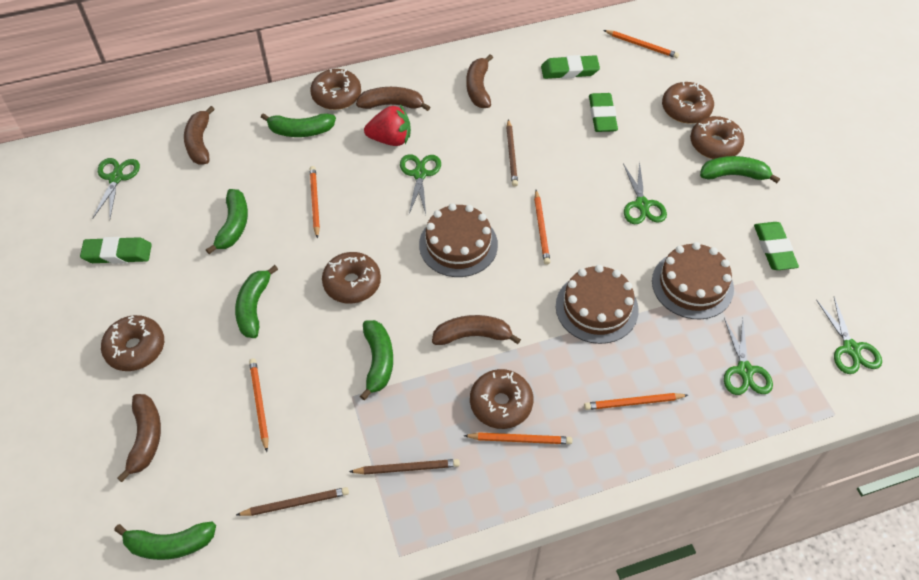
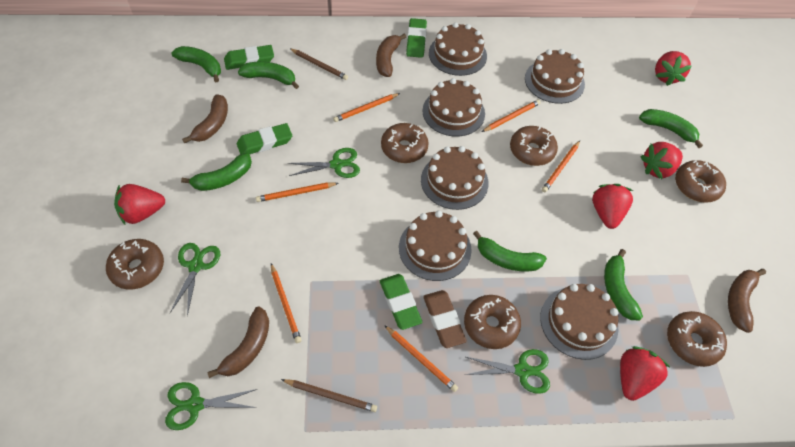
brown banana: 5 -> 4
brown cake: 3 -> 6
brown eraser: 0 -> 1
brown pencil: 3 -> 2
green scissors: 5 -> 4
red strawberry: 1 -> 5

